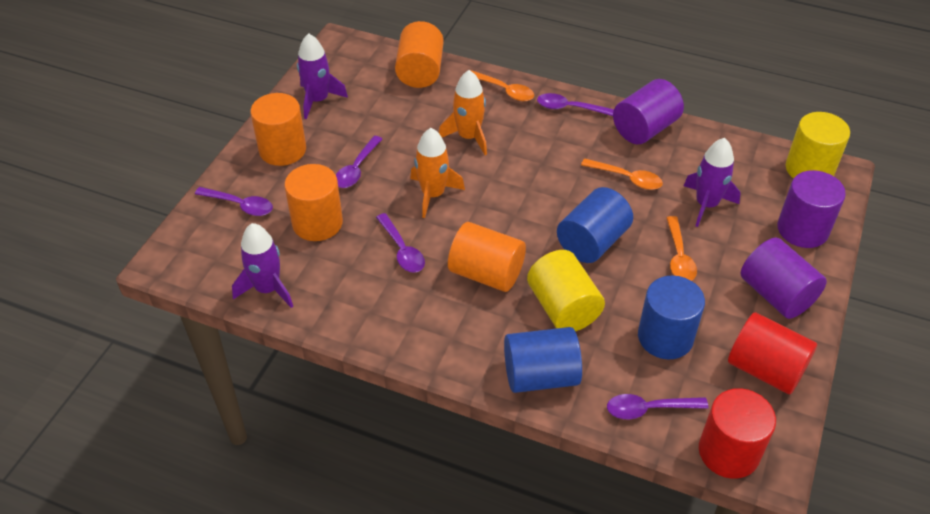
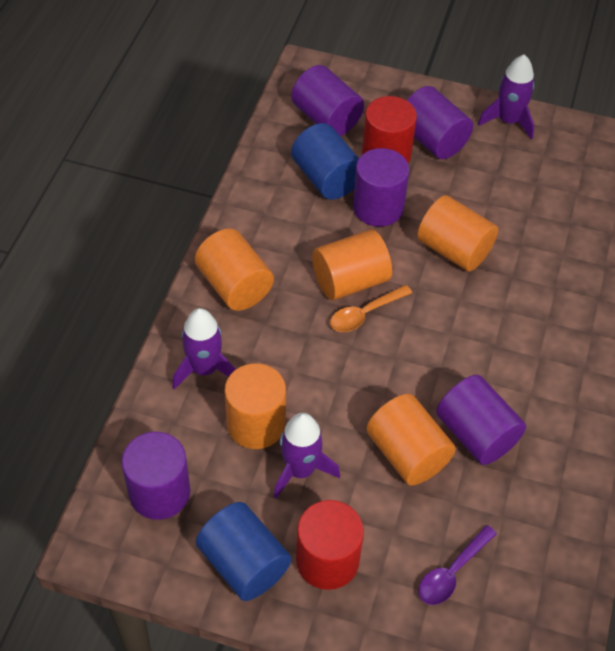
blue cylinder: 3 -> 2
orange cylinder: 4 -> 5
orange rocket: 2 -> 0
orange spoon: 3 -> 1
purple cylinder: 3 -> 5
purple spoon: 5 -> 1
yellow cylinder: 2 -> 0

